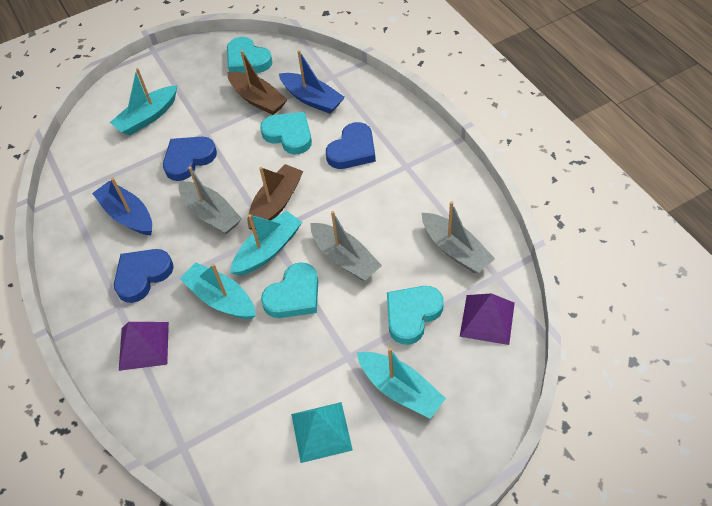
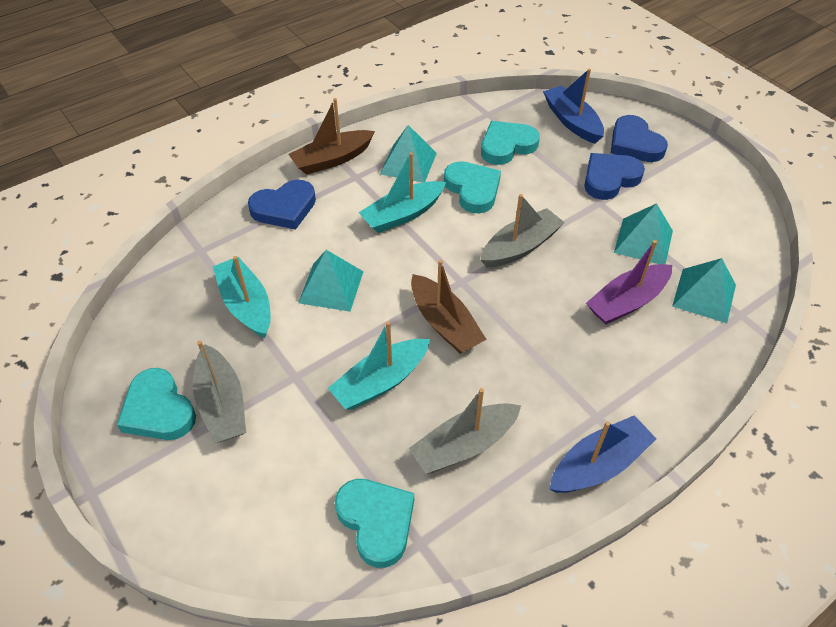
purple boat: 0 -> 1
purple pyramid: 2 -> 0
turquoise boat: 4 -> 3
turquoise pyramid: 1 -> 4

